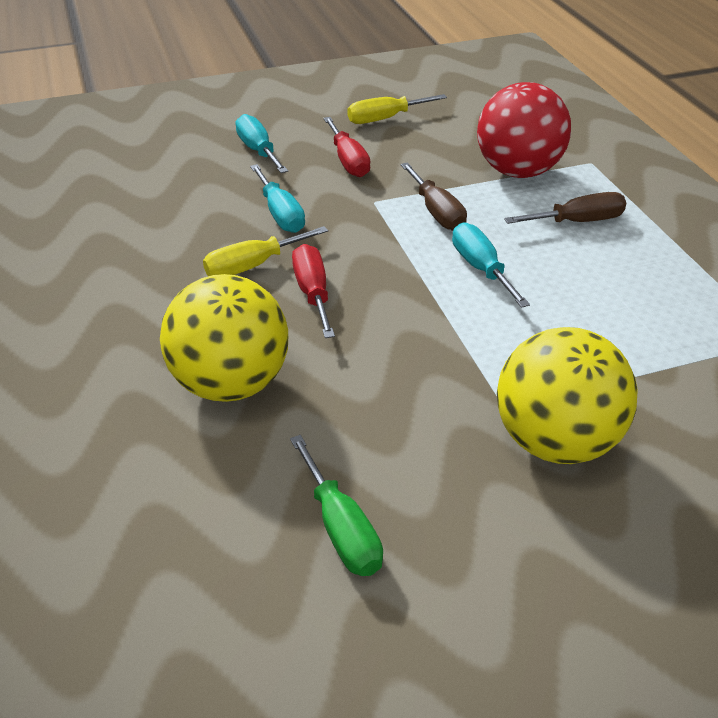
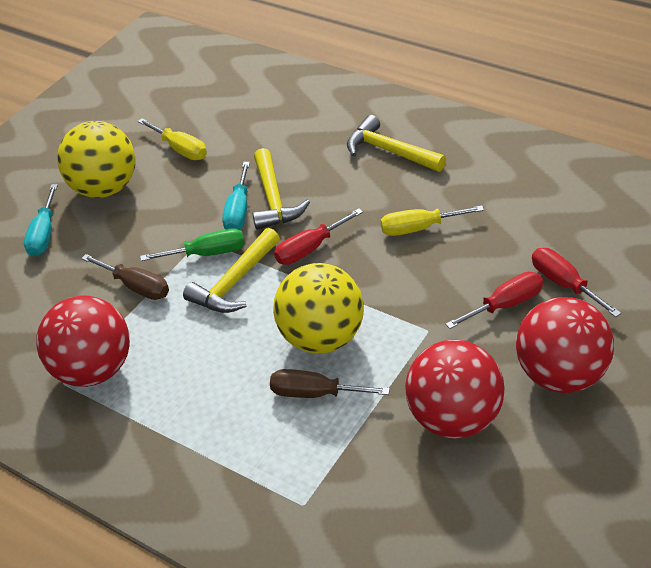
red ball: 1 -> 3
red screwdriver: 2 -> 3
turquoise screwdriver: 3 -> 2
yellow hammer: 0 -> 3

